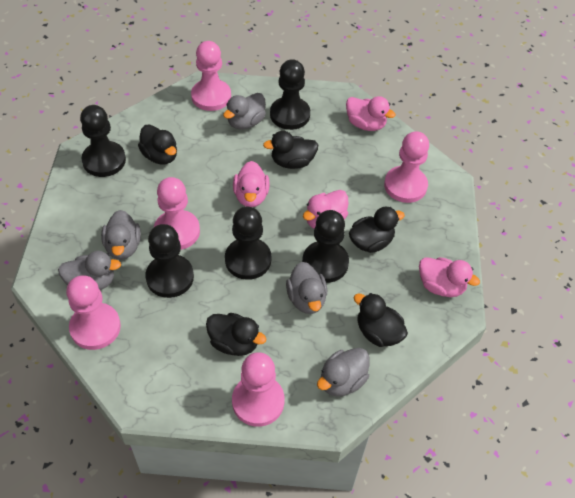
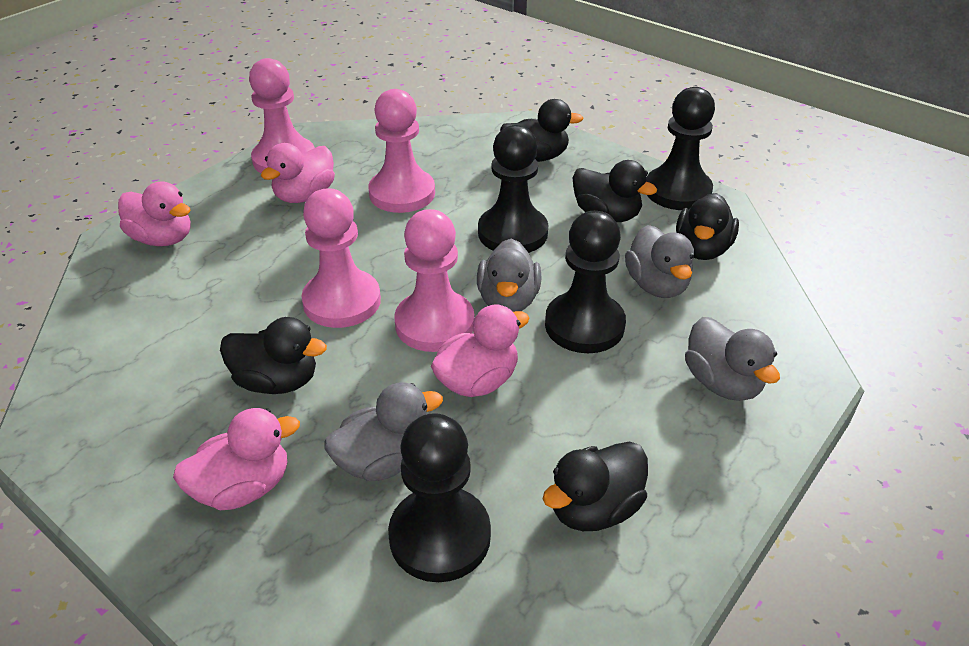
black pawn: 5 -> 4
grey duck: 5 -> 4
pink pawn: 5 -> 4

